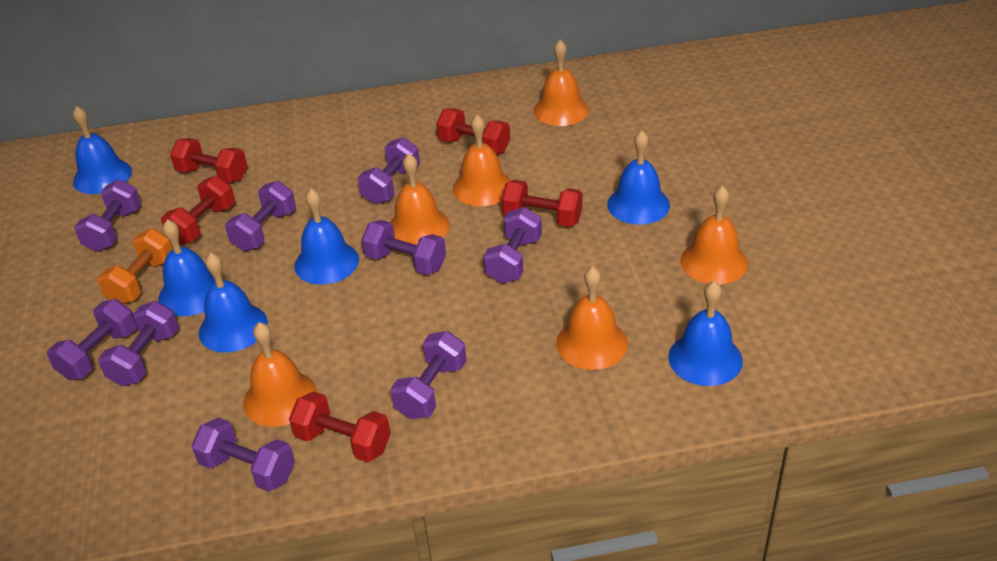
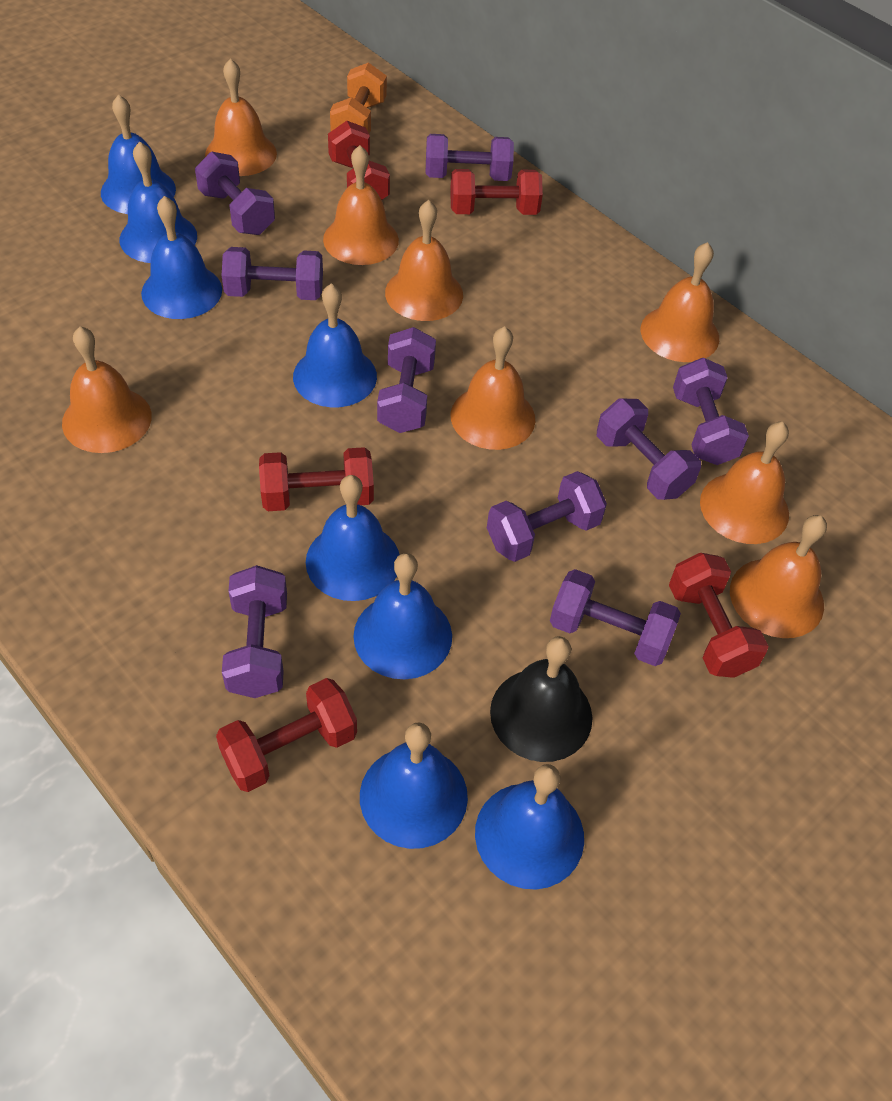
black bell: 0 -> 1
blue bell: 6 -> 8
orange bell: 6 -> 8

